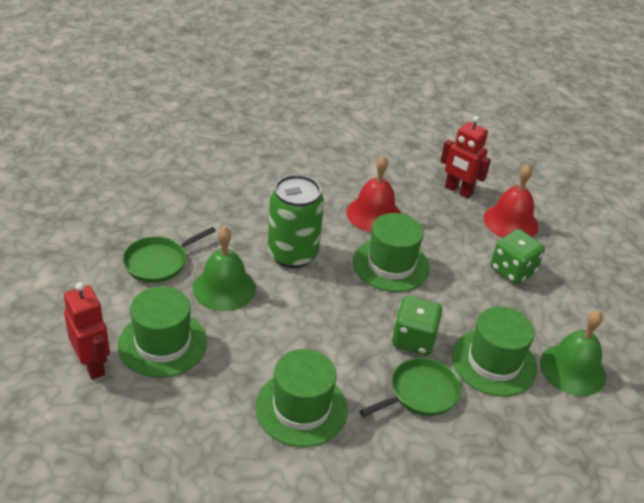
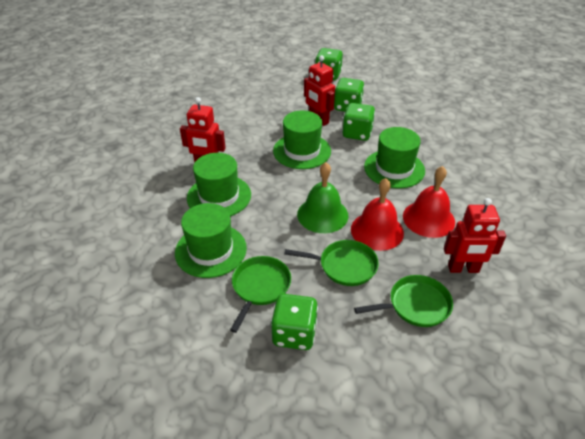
green bell: 2 -> 1
green can: 1 -> 0
green dice: 2 -> 4
green pan: 2 -> 3
red robot: 2 -> 3

